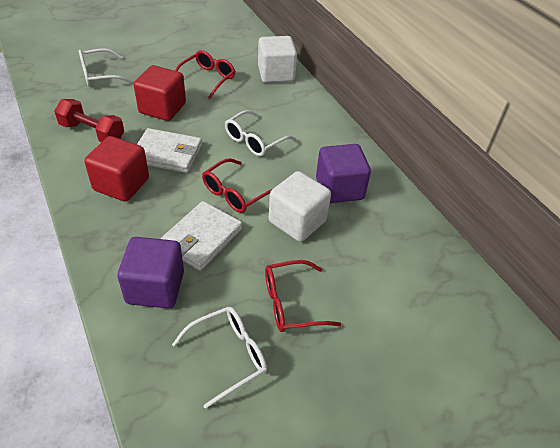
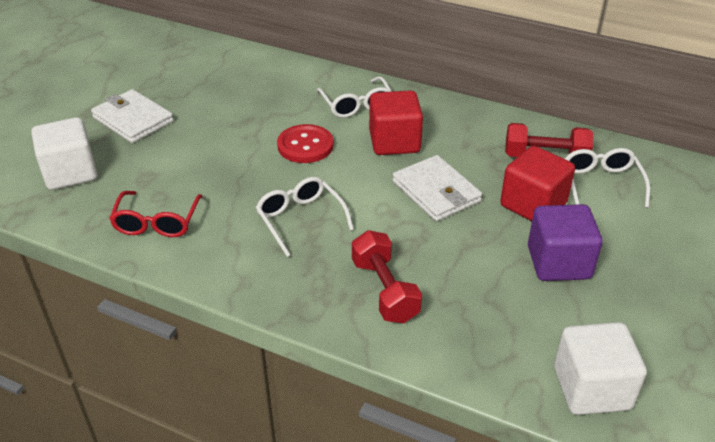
purple cube: 2 -> 1
red button: 0 -> 1
red dumbbell: 1 -> 2
red glasses: 3 -> 1

